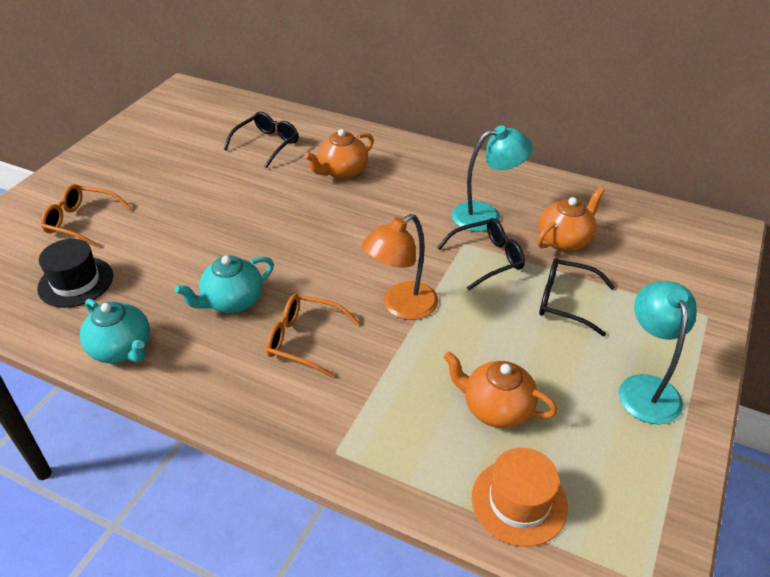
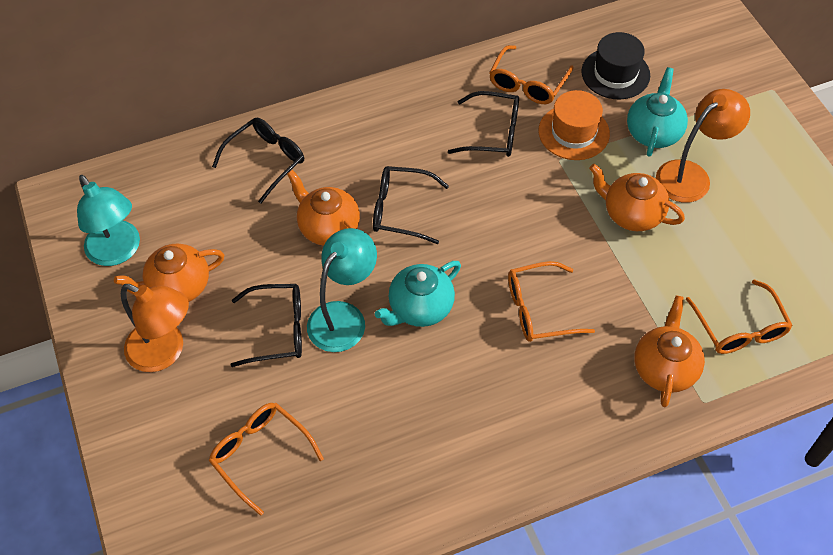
black glasses: 3 -> 4
orange glasses: 2 -> 4
orange lamp: 1 -> 2
orange teapot: 3 -> 4

